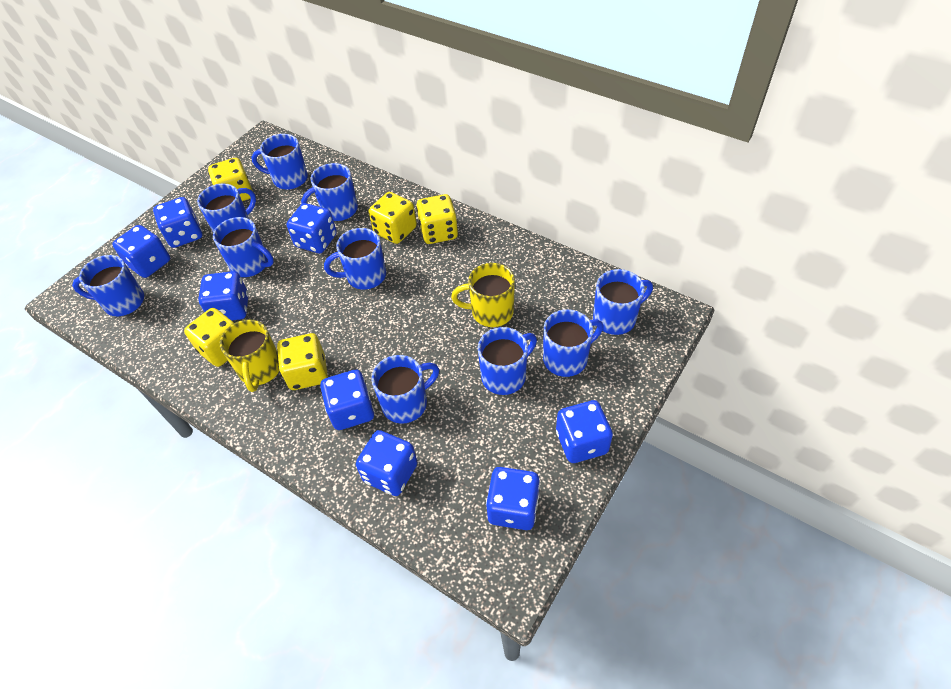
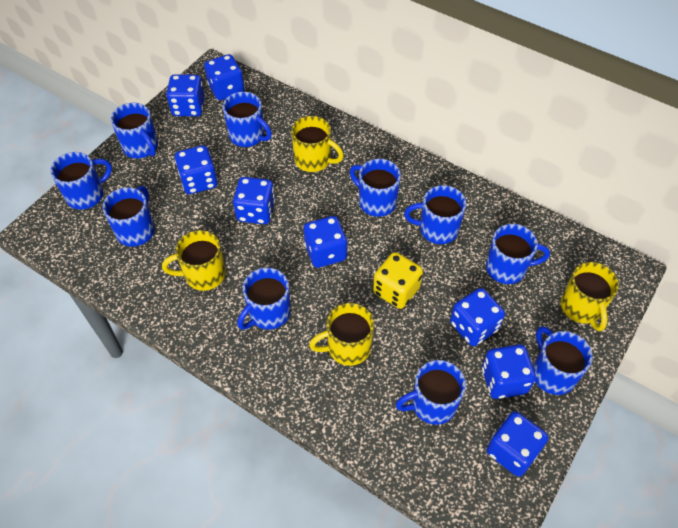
yellow dice: 5 -> 1
yellow mug: 2 -> 4

